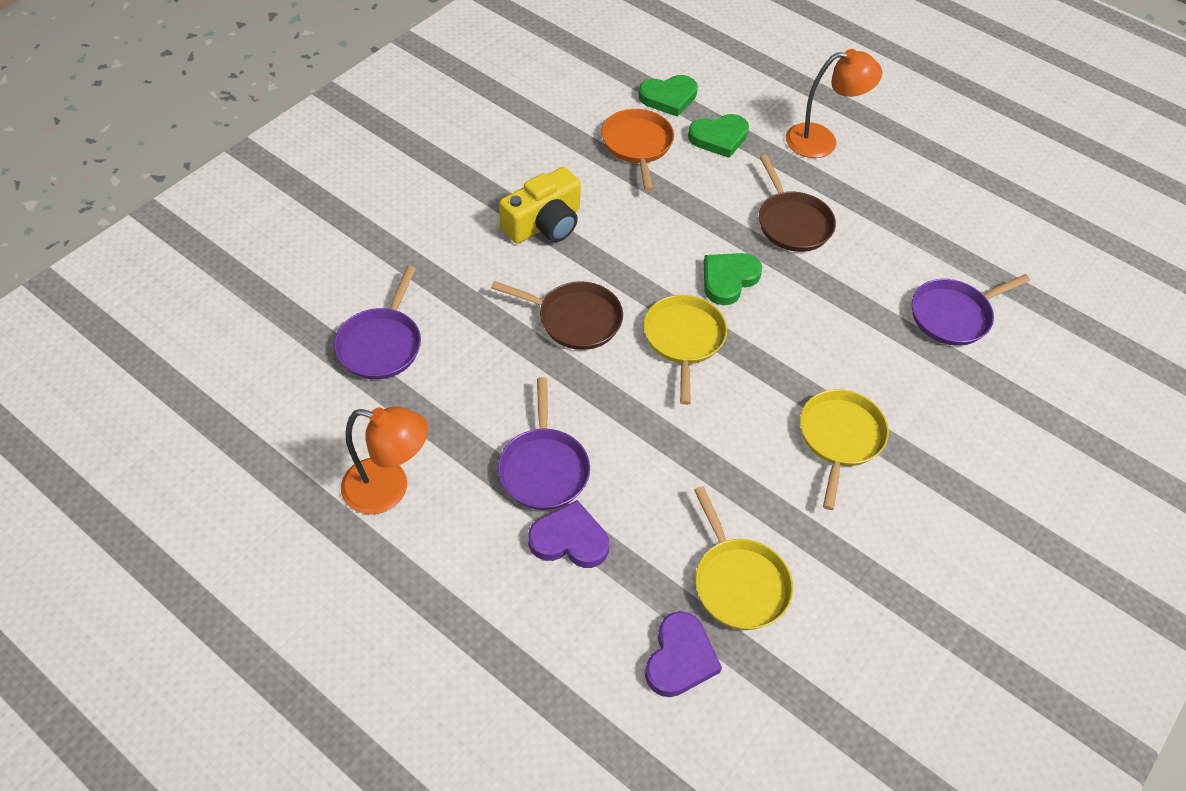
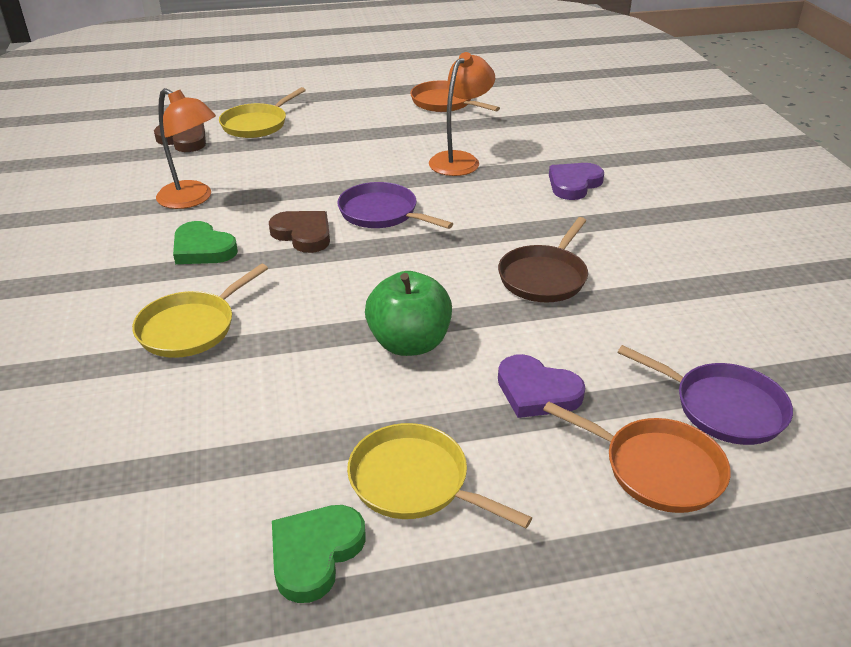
brown heart: 0 -> 2
brown pan: 2 -> 1
green apple: 0 -> 1
green heart: 3 -> 2
orange pan: 1 -> 2
purple pan: 3 -> 2
yellow camera: 1 -> 0

